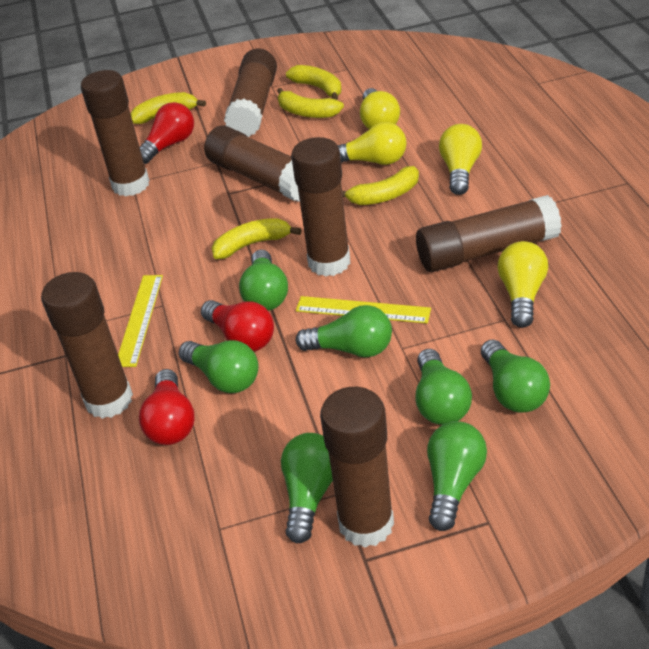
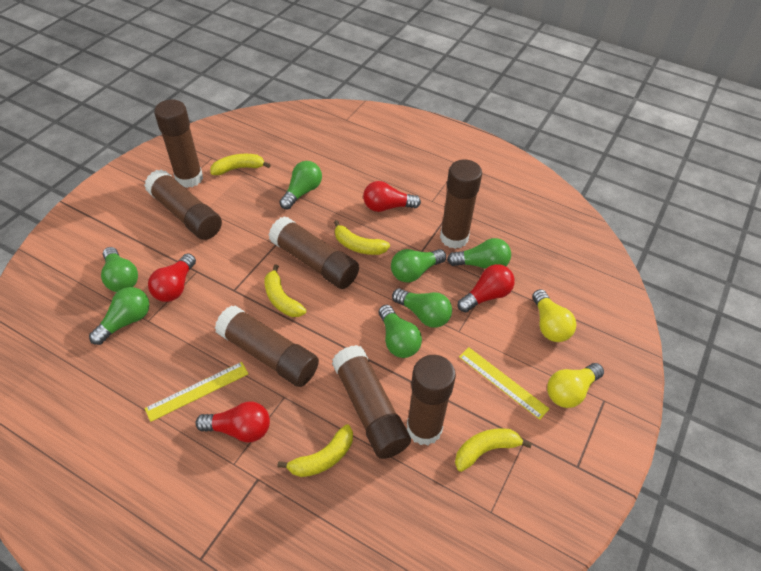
red light bulb: 3 -> 4
yellow light bulb: 4 -> 2

